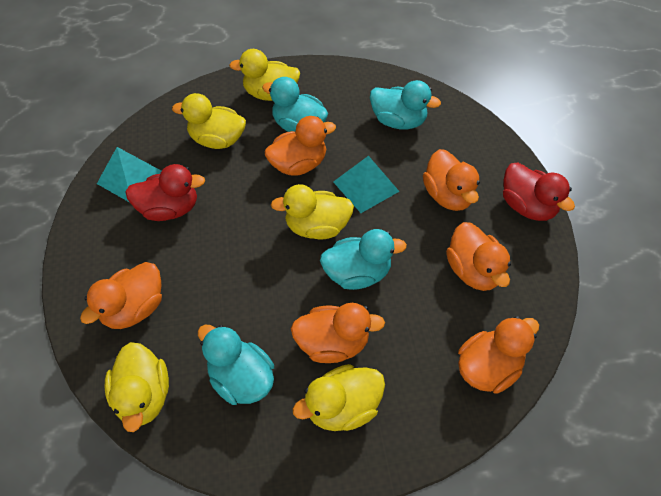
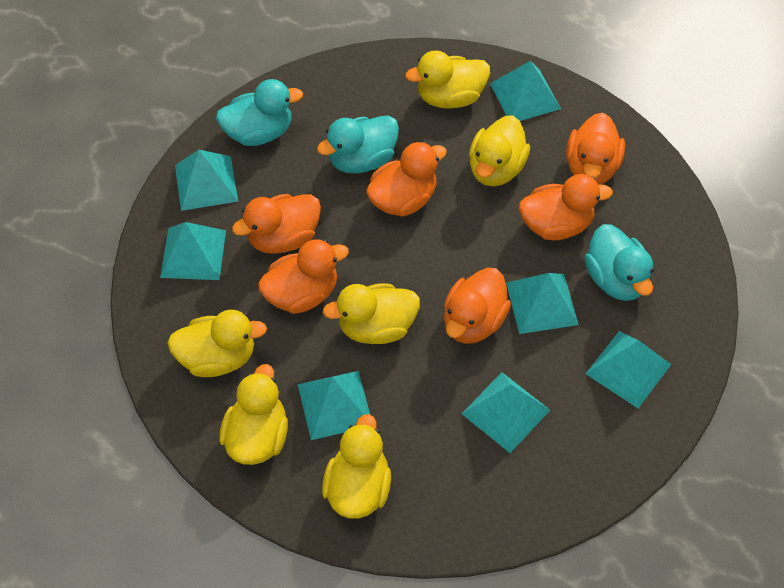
red duck: 2 -> 0
turquoise duck: 4 -> 3
turquoise pyramid: 2 -> 7
yellow duck: 5 -> 6

